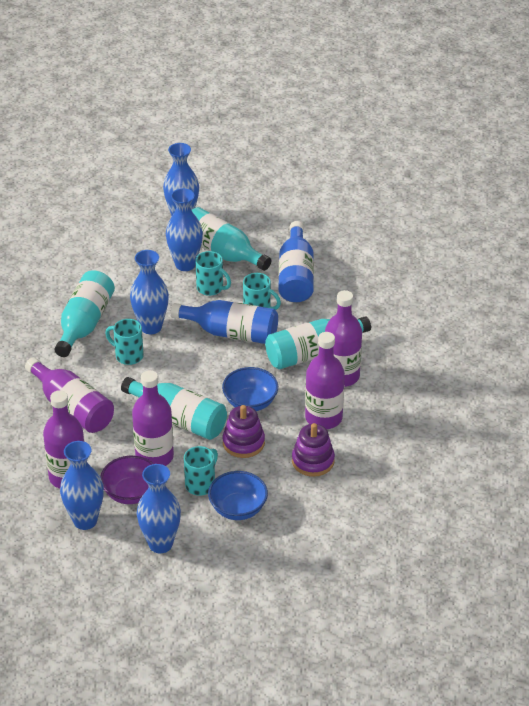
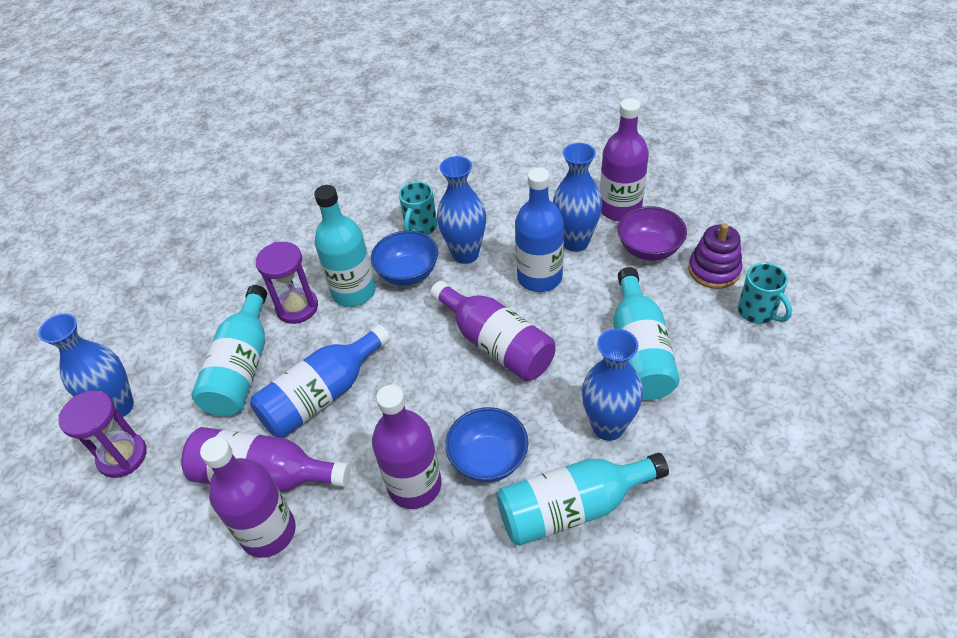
blue vase: 5 -> 4
purple hourglass: 0 -> 2
purple stacking toy: 2 -> 1
turquoise mug: 4 -> 2

